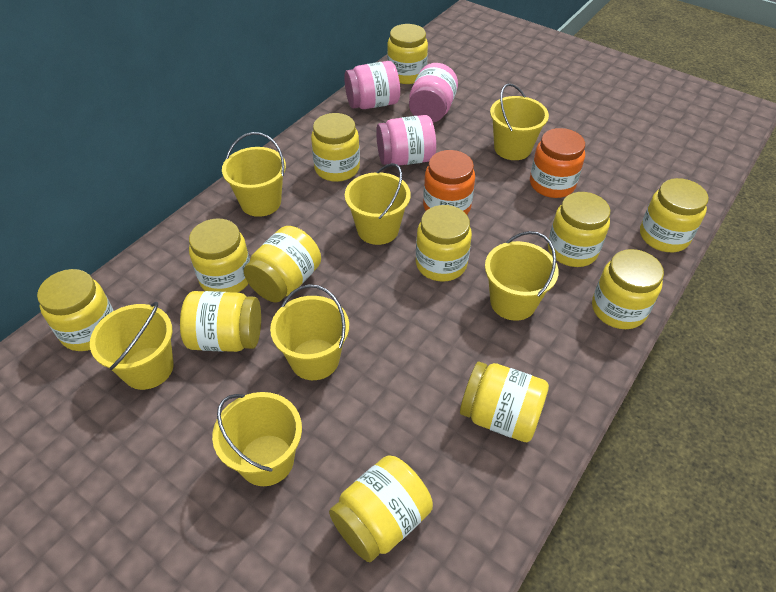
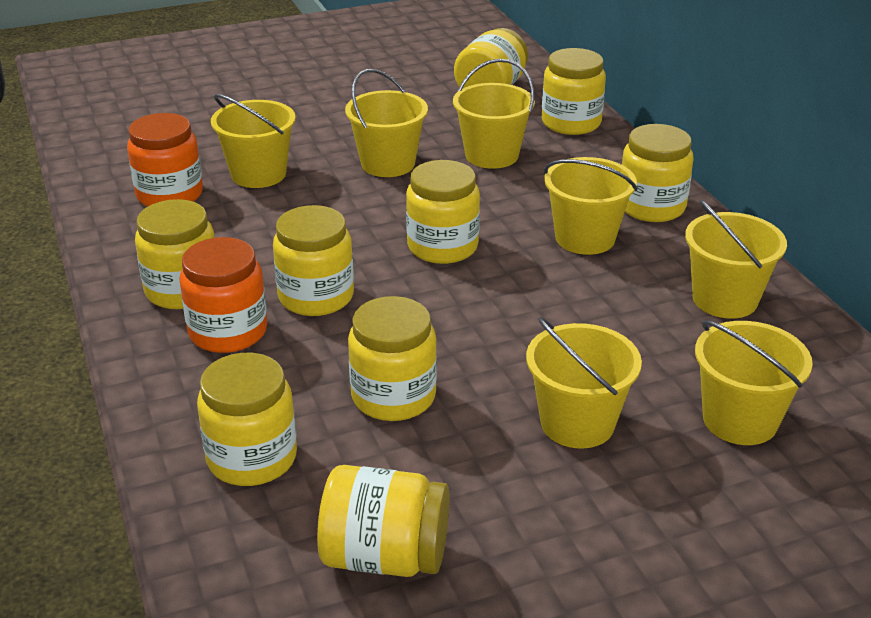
pink jar: 3 -> 0
yellow jar: 12 -> 9

